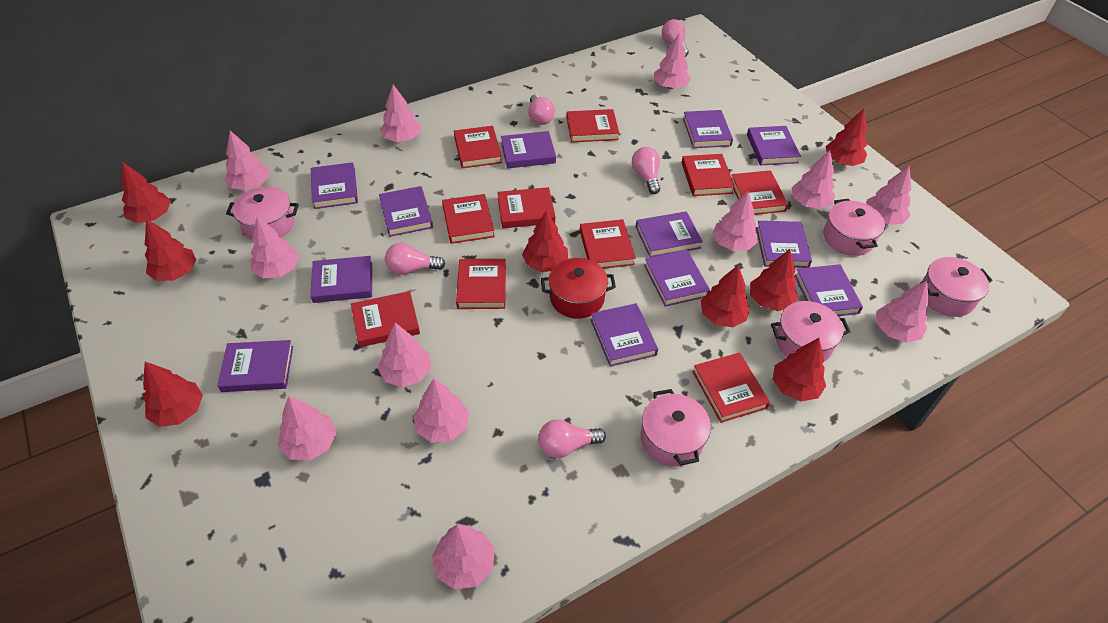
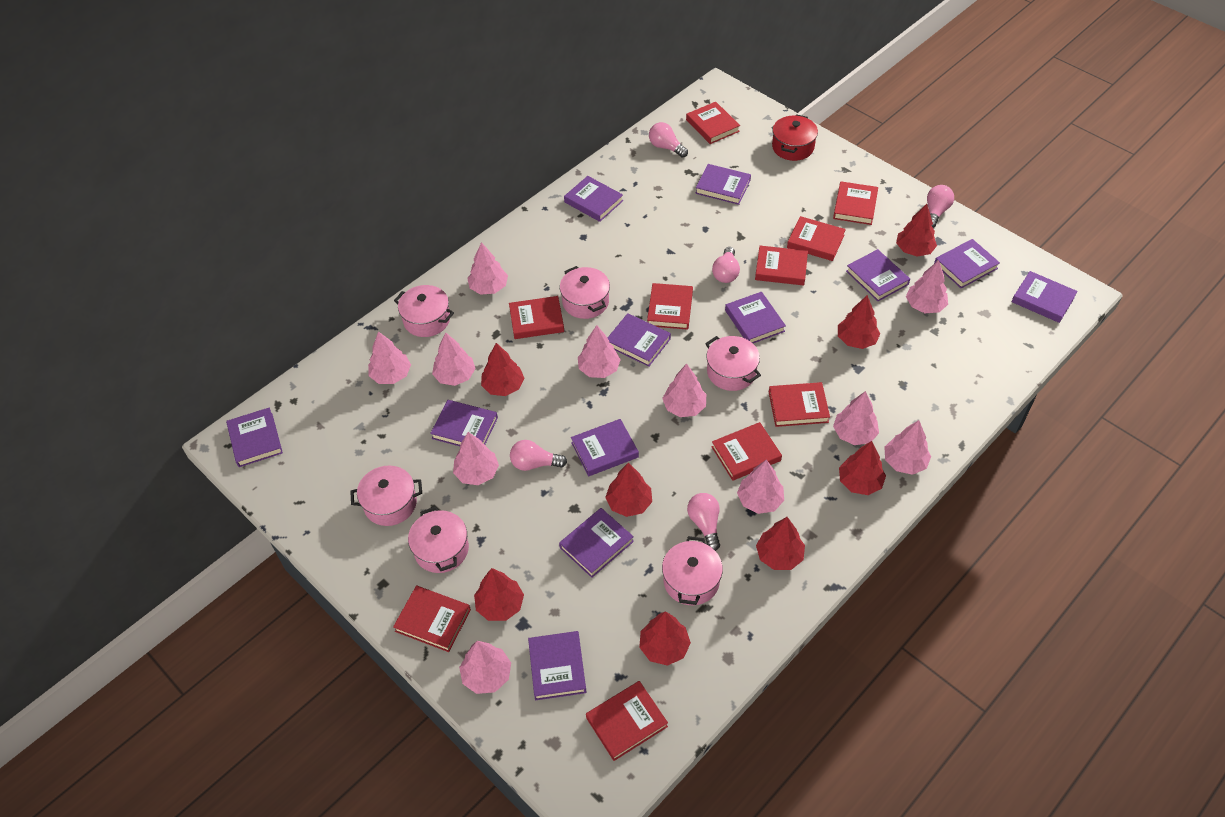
pink pot: 5 -> 6
pink tree: 12 -> 11

